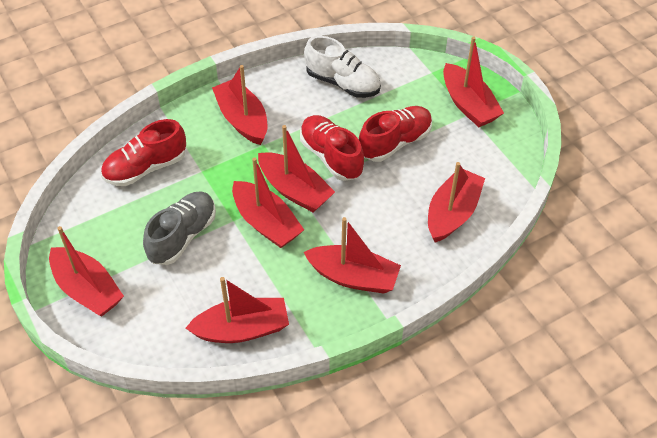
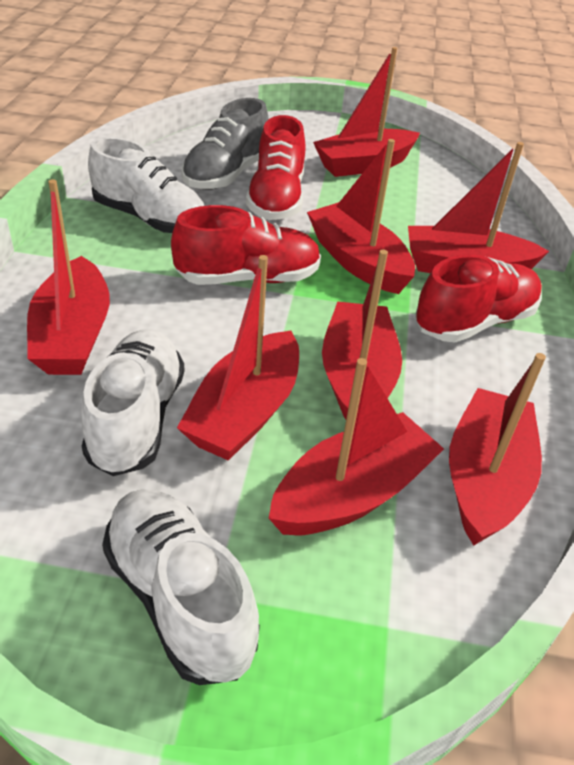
white shoe: 1 -> 3

